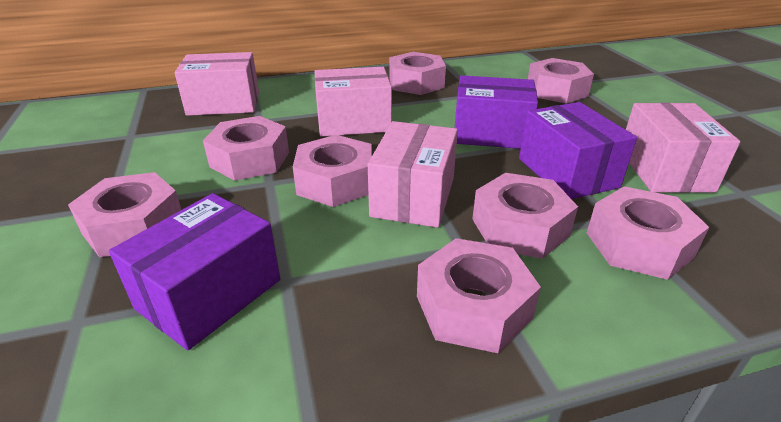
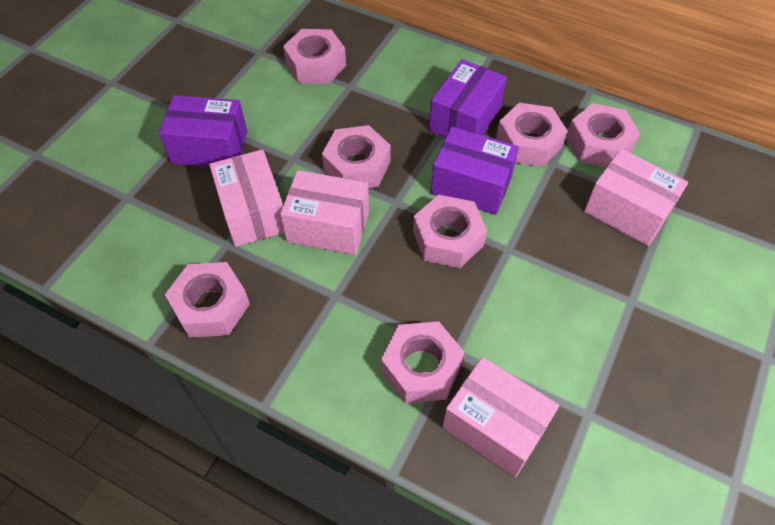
pink nut: 8 -> 7

